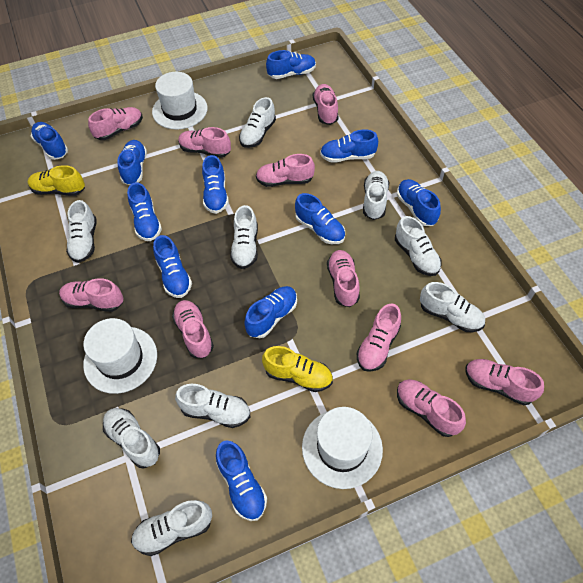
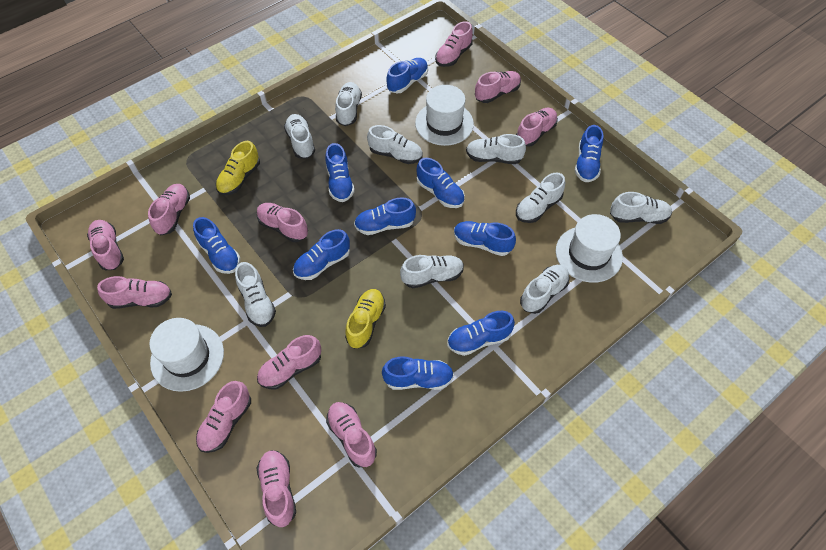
blue shoe: 11 -> 10
pink shoe: 10 -> 11

